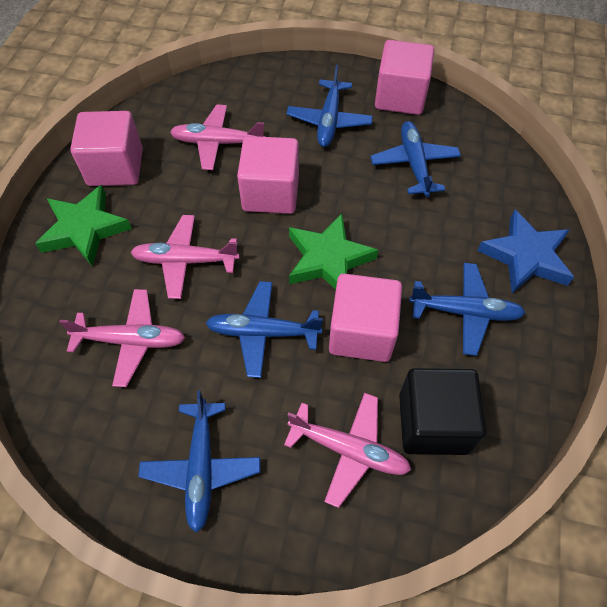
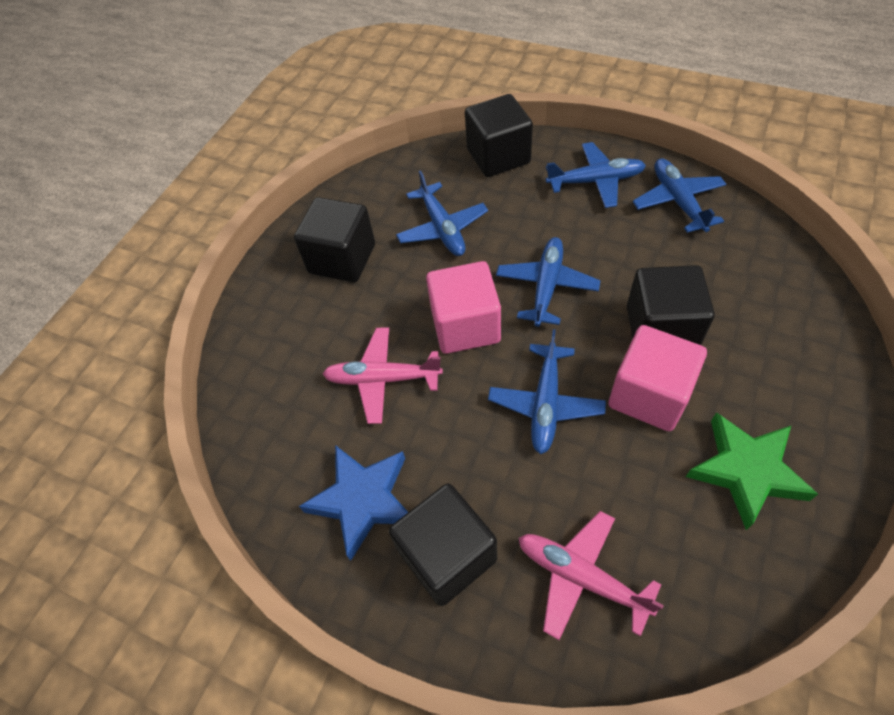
black cube: 1 -> 4
green star: 2 -> 1
pink cube: 4 -> 2
pink plane: 4 -> 2

